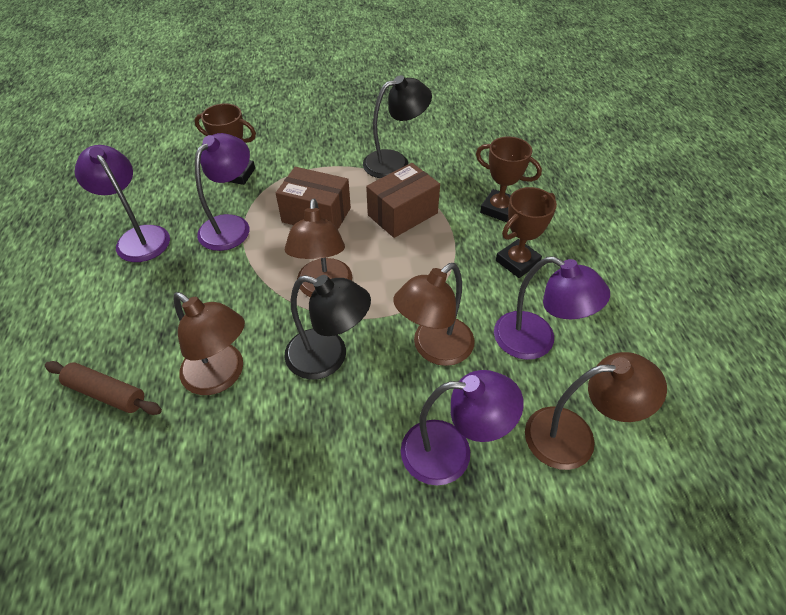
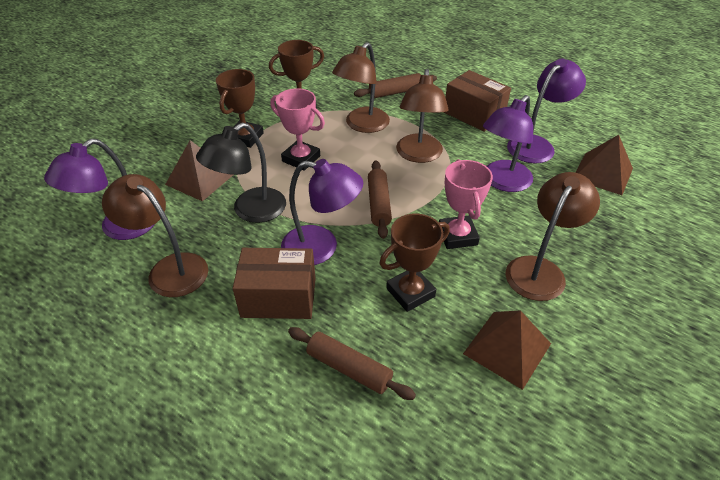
black lamp: 2 -> 1
brown pyramid: 0 -> 3
brown rolling pin: 1 -> 3
pink trophy: 0 -> 2

